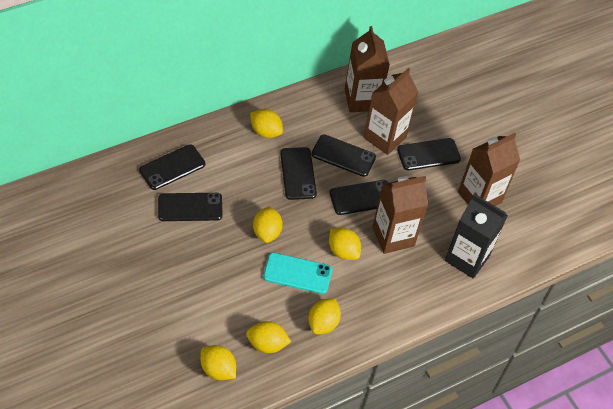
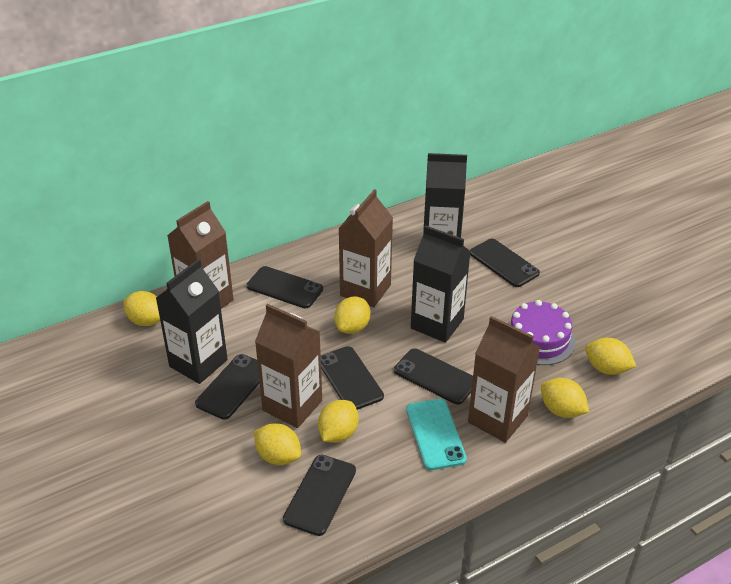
black carton: 1 -> 3
purple cake: 0 -> 1

